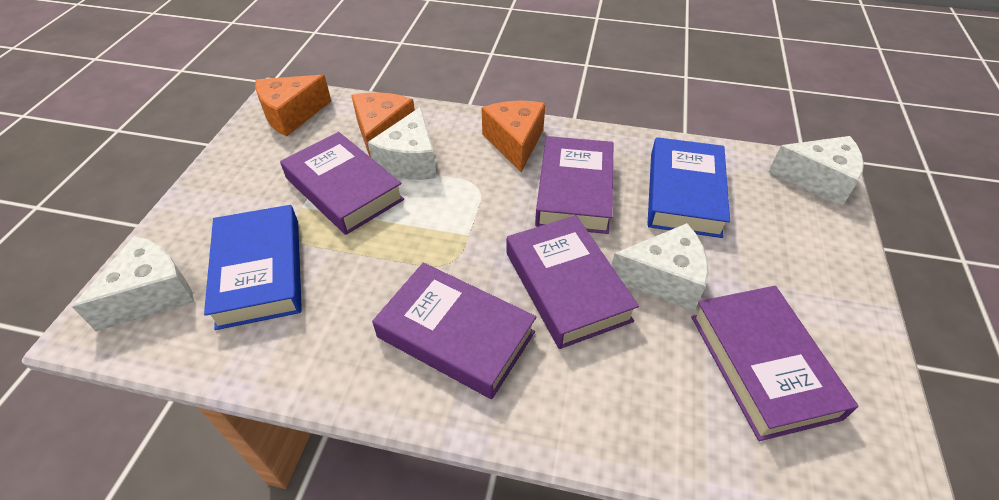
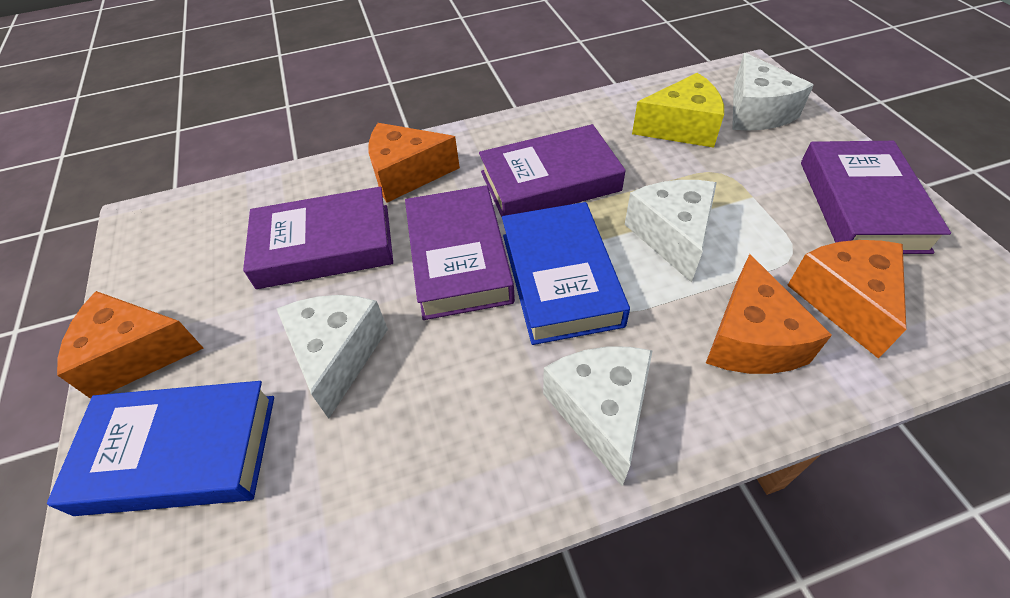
orange cheese: 3 -> 4
purple book: 5 -> 4
yellow cheese: 0 -> 1

